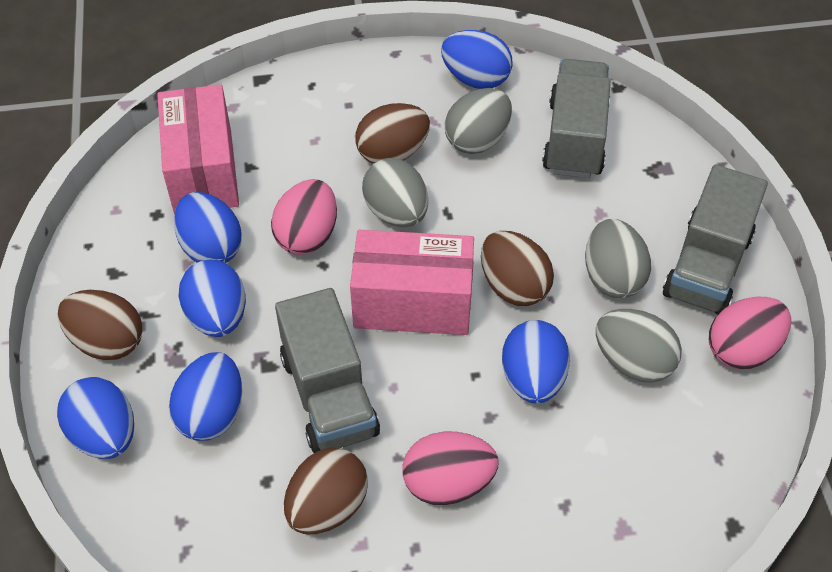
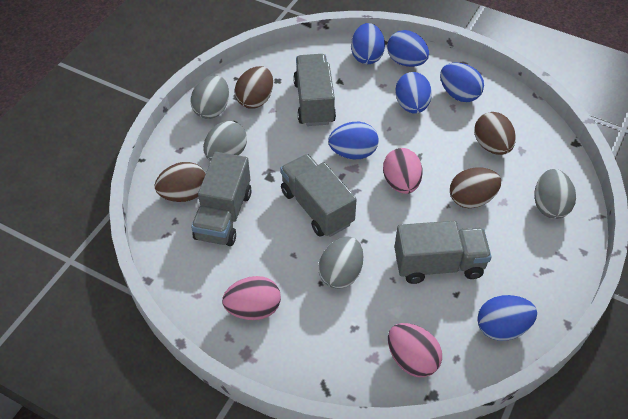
grey truck: 3 -> 4
pink box: 2 -> 0

